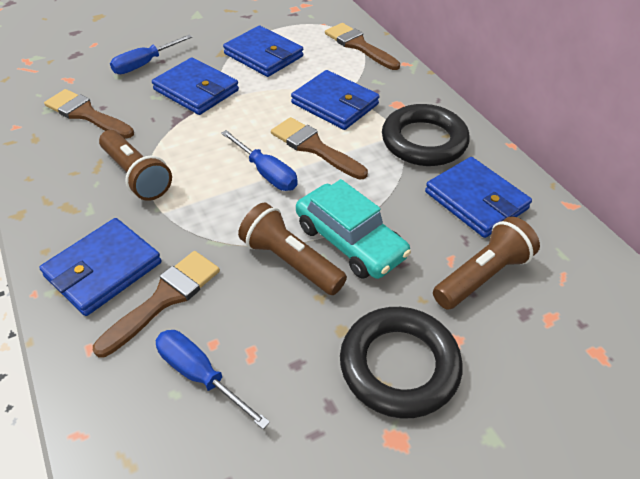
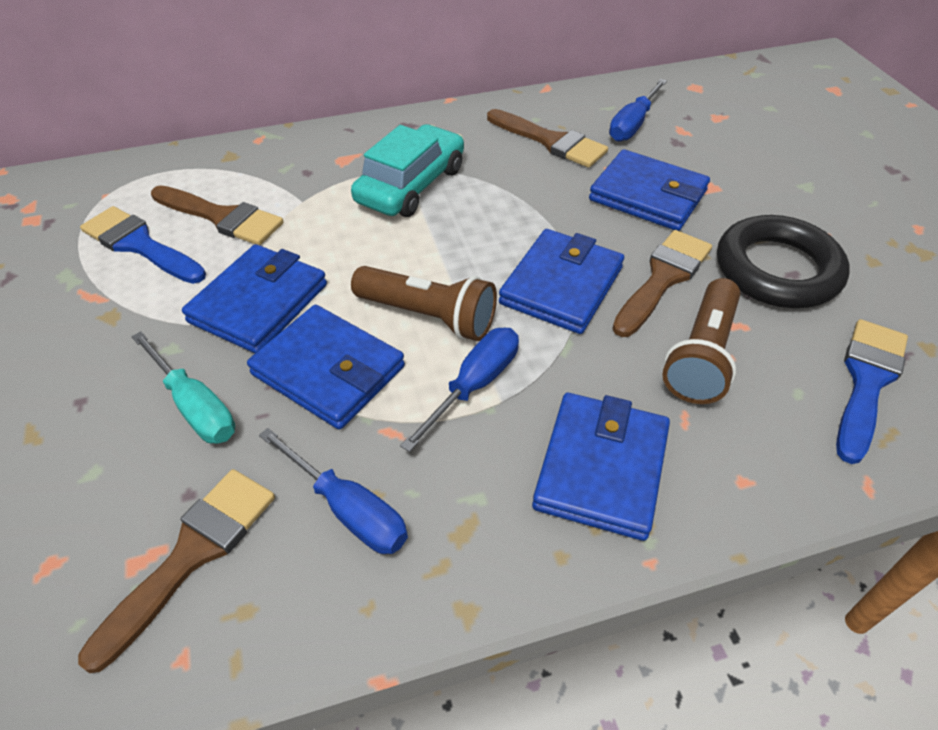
black ring: 2 -> 1
blue brush: 0 -> 2
brown flashlight: 3 -> 2
turquoise screwdriver: 0 -> 1

